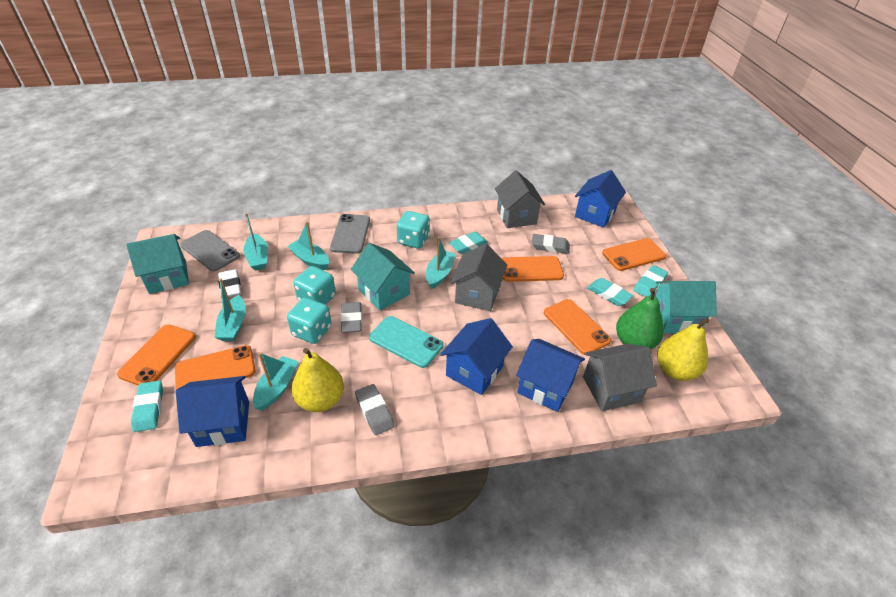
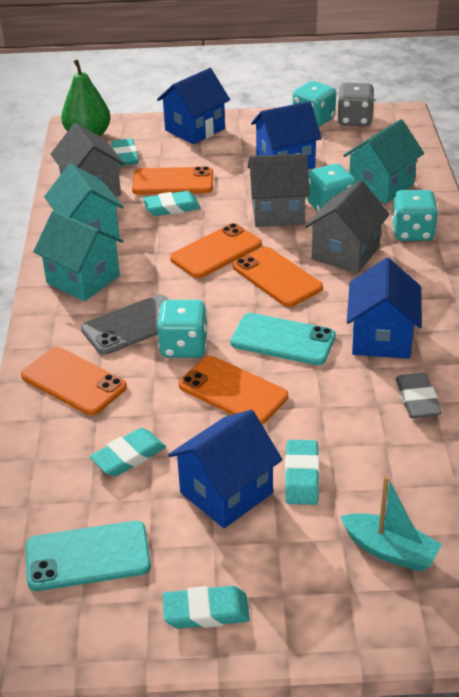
grey dice: 0 -> 1
grey eraser: 3 -> 1
grey phone: 2 -> 1
turquoise boat: 5 -> 1
turquoise dice: 3 -> 4
turquoise eraser: 4 -> 5
turquoise phone: 1 -> 2
white eraser: 1 -> 0
yellow pear: 2 -> 0

